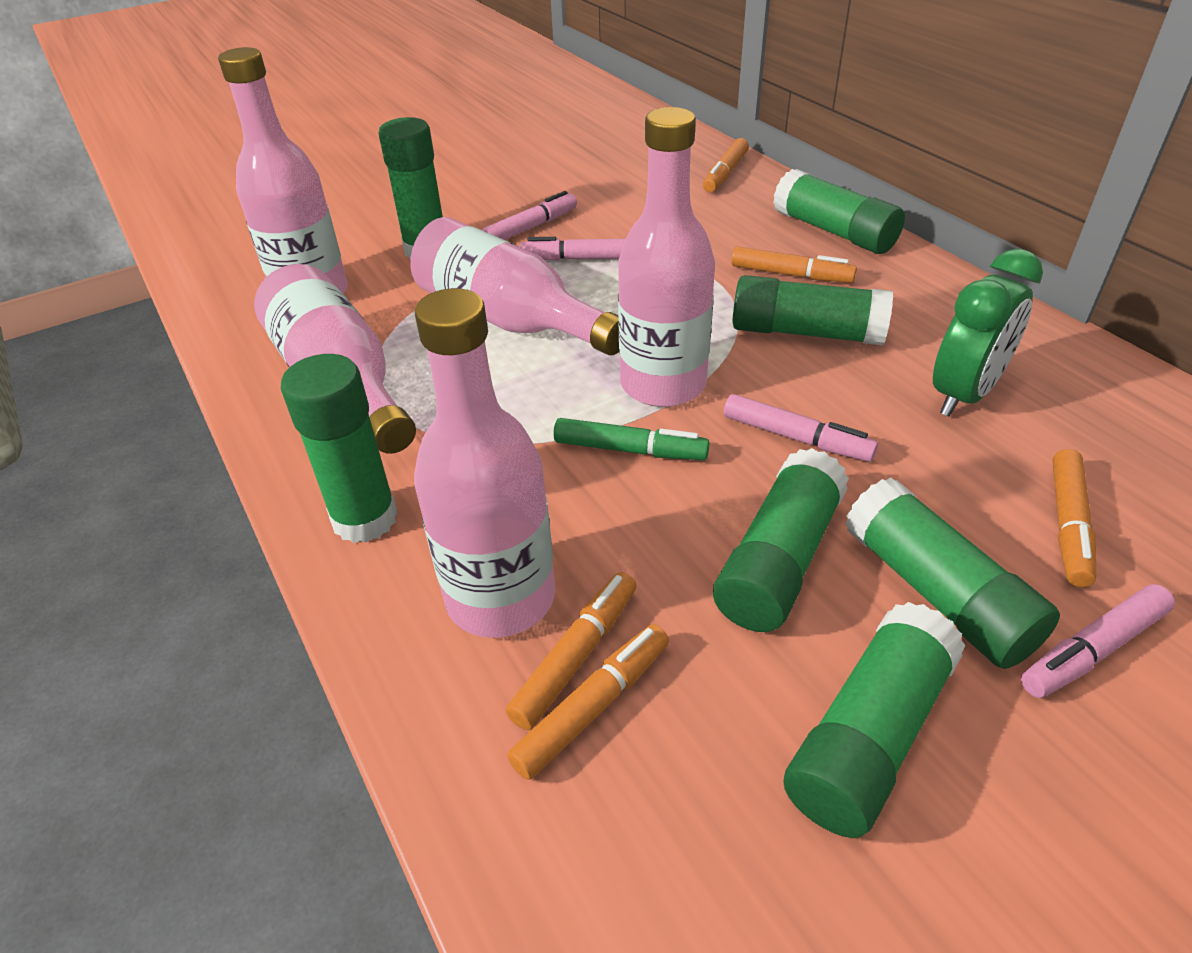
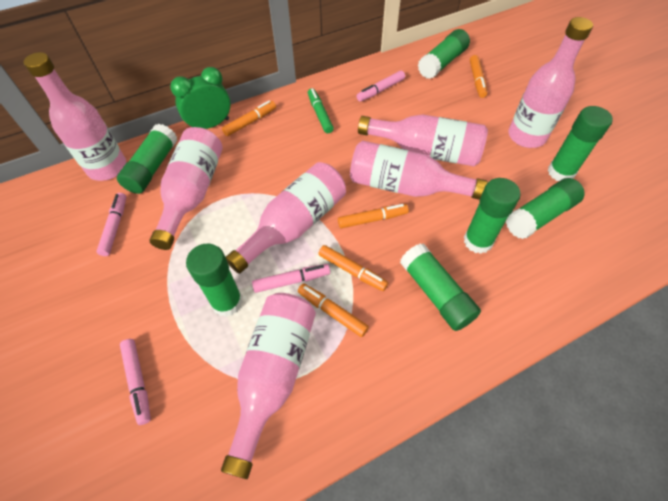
pink bottle: 5 -> 7

